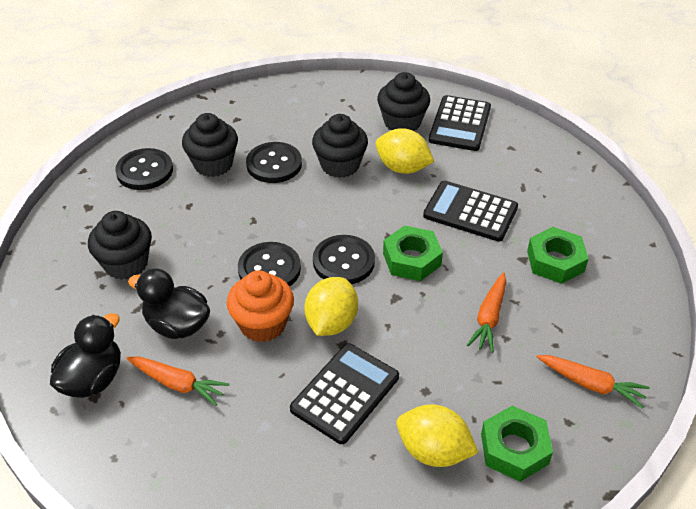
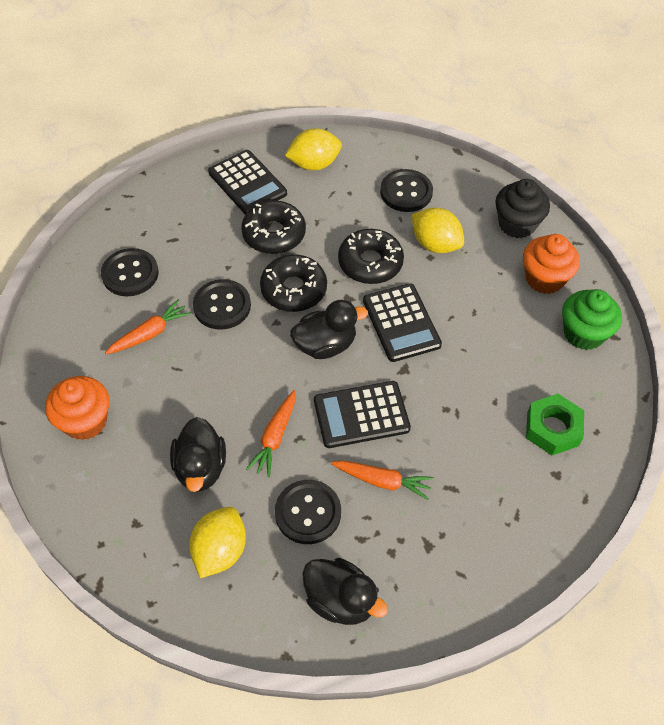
black cupcake: 4 -> 1
black donut: 0 -> 3
black duck: 2 -> 3
green cupcake: 0 -> 1
green nut: 3 -> 1
orange cupcake: 1 -> 2

